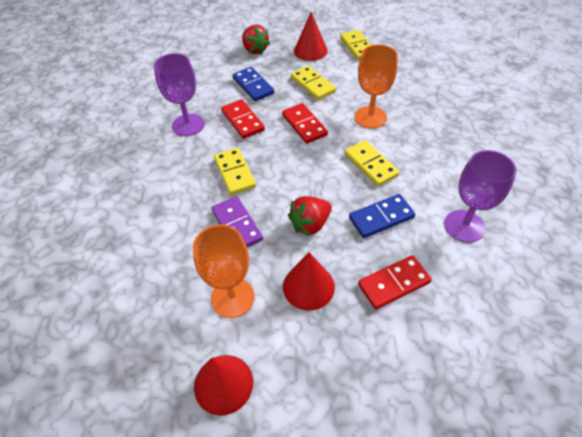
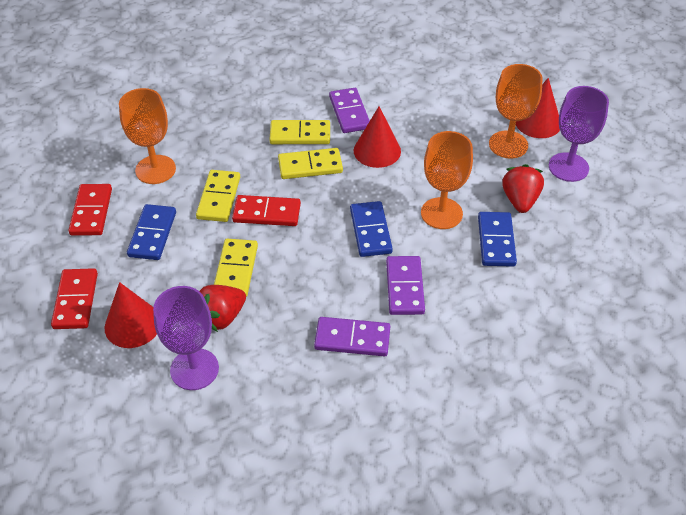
blue domino: 2 -> 3
orange goblet: 2 -> 3
purple domino: 1 -> 3

